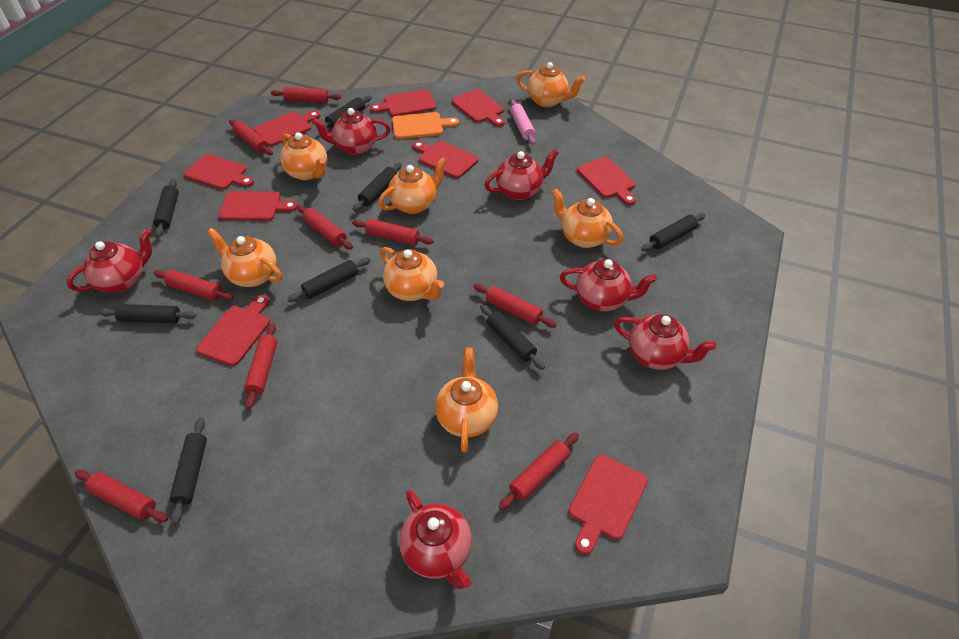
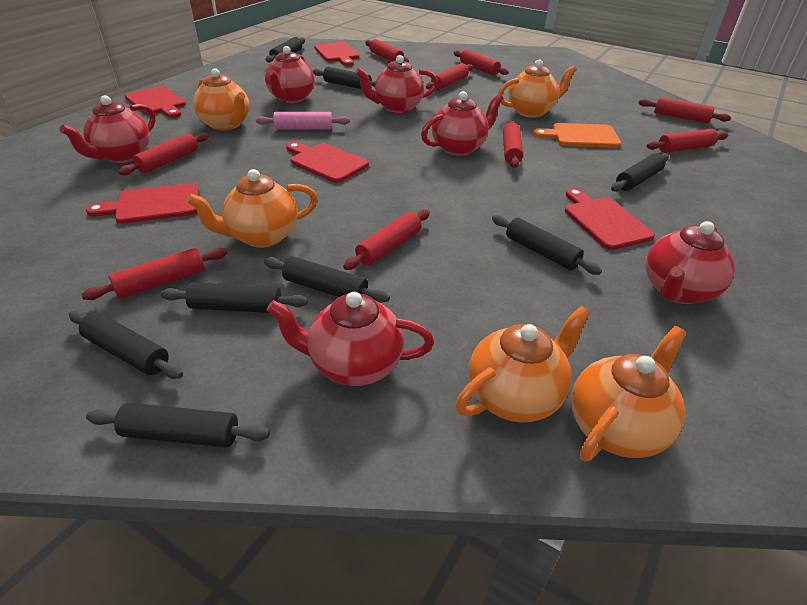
orange teapot: 7 -> 5
red cutting board: 9 -> 5

